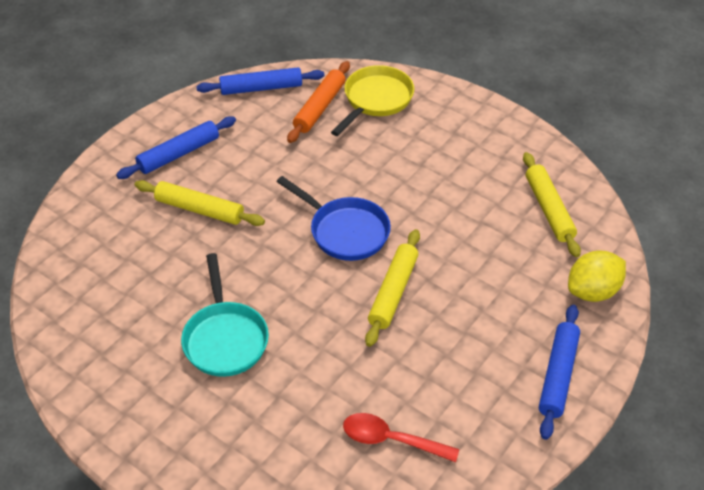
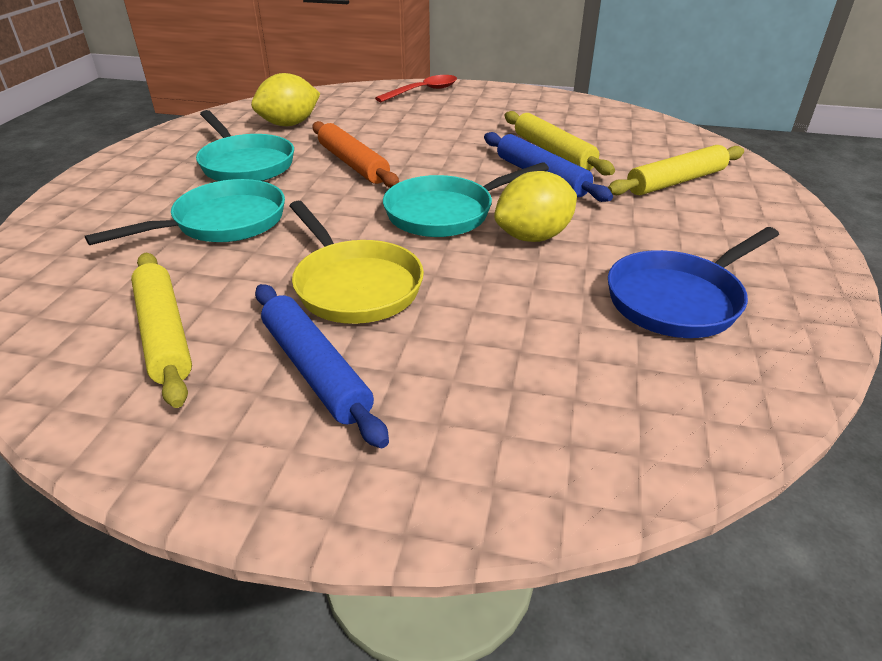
blue rolling pin: 3 -> 2
turquoise pan: 1 -> 3
yellow lemon: 1 -> 2

